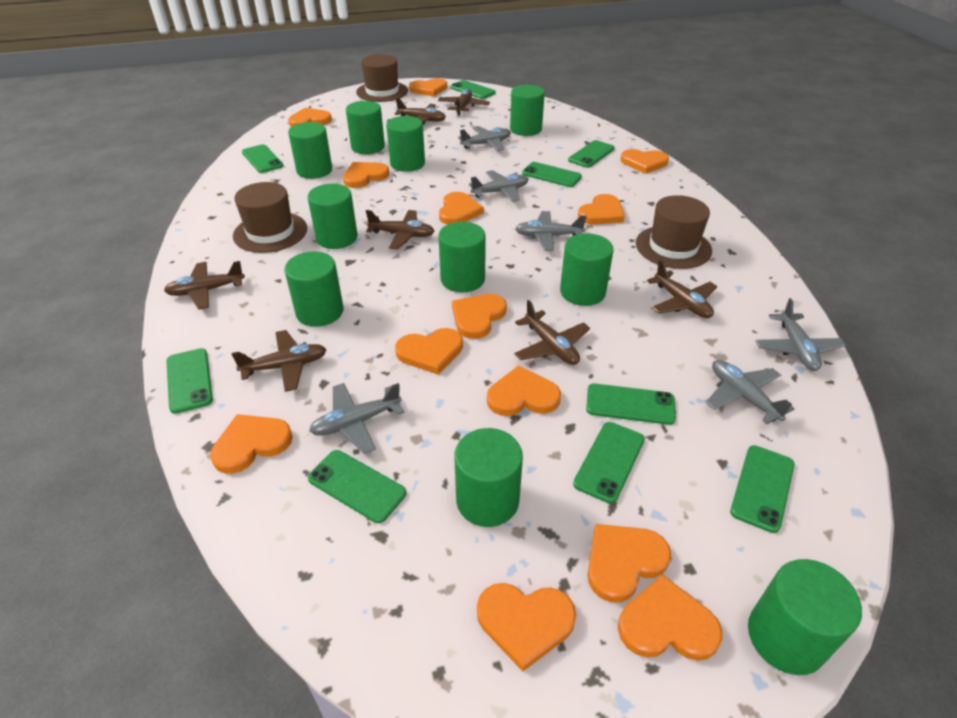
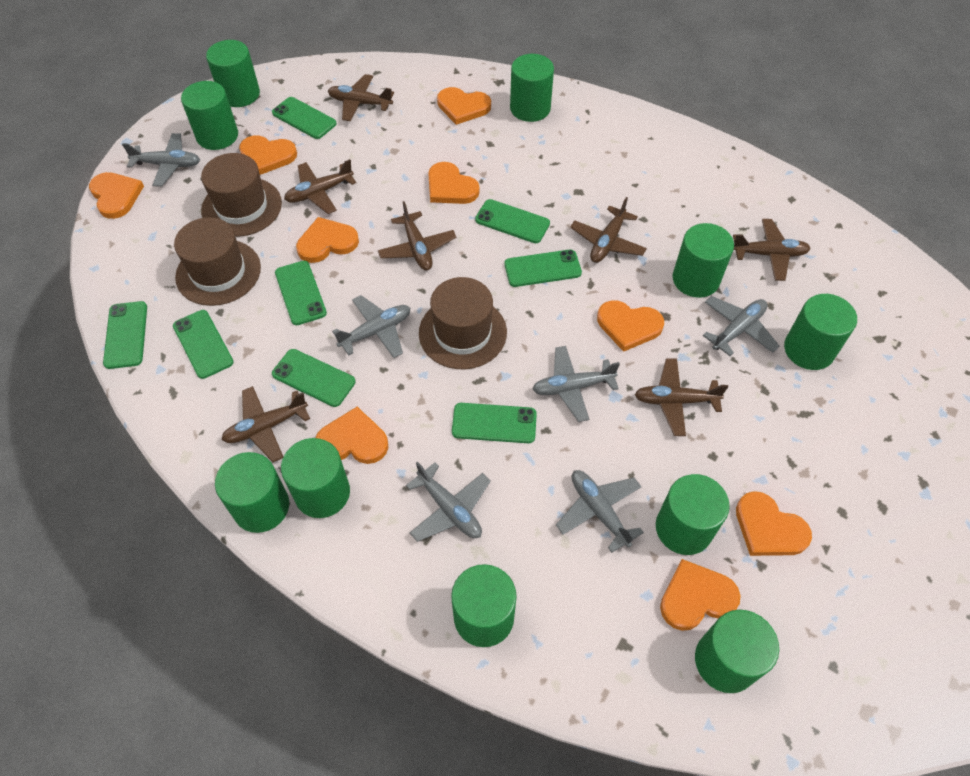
green phone: 9 -> 8
orange heart: 13 -> 9

